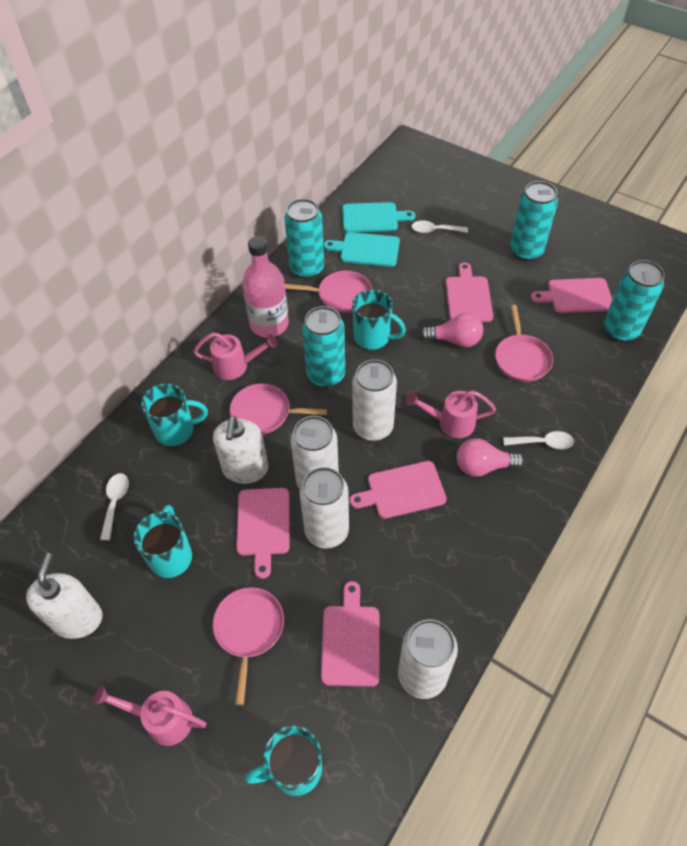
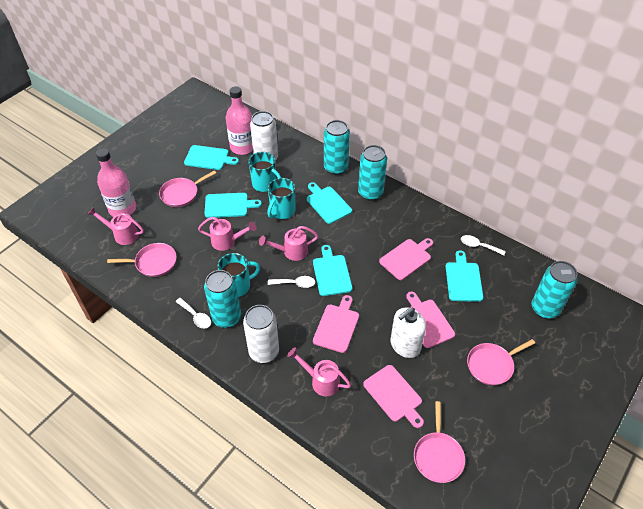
pink bottle: 1 -> 2
pink cutting board: 5 -> 4
pink light bulb: 2 -> 0
pink watering can: 3 -> 4
turquoise cutting board: 2 -> 5
turquoise mug: 4 -> 3
white can: 4 -> 2
white soap dispenser: 2 -> 1

